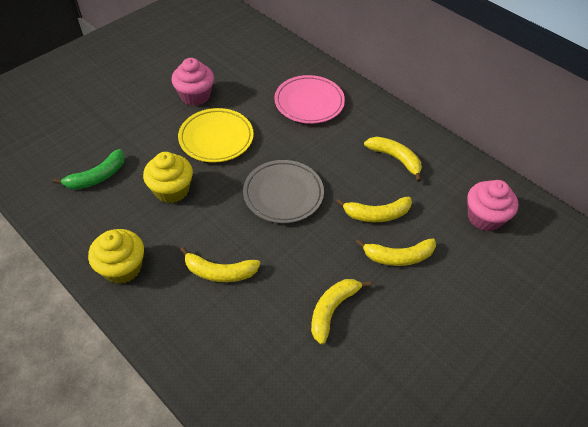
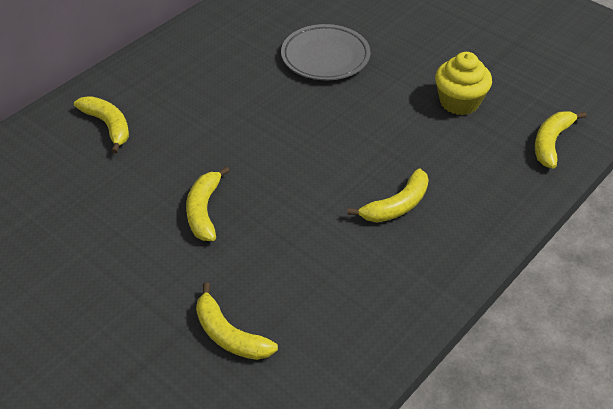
green banana: 1 -> 0
pink cupcake: 2 -> 0
pink plate: 1 -> 0
yellow cupcake: 2 -> 1
yellow plate: 1 -> 0

